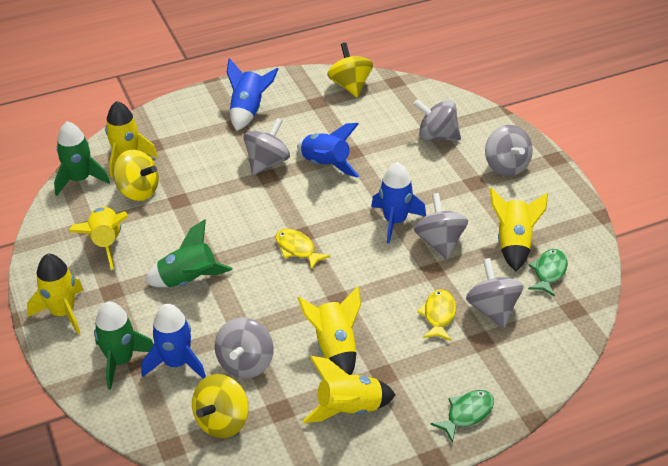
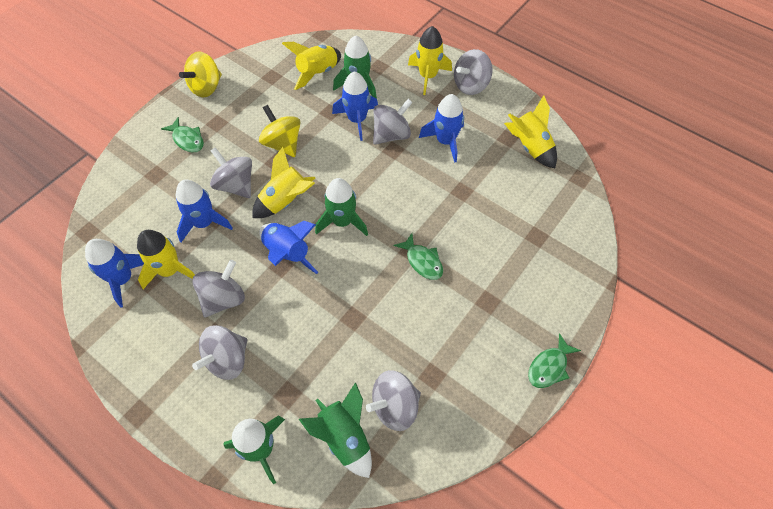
blue rocket: 4 -> 5
green fish: 2 -> 3
green rocket: 3 -> 4
yellow fish: 2 -> 0
yellow rocket: 6 -> 5
yellow spinning top: 3 -> 2

